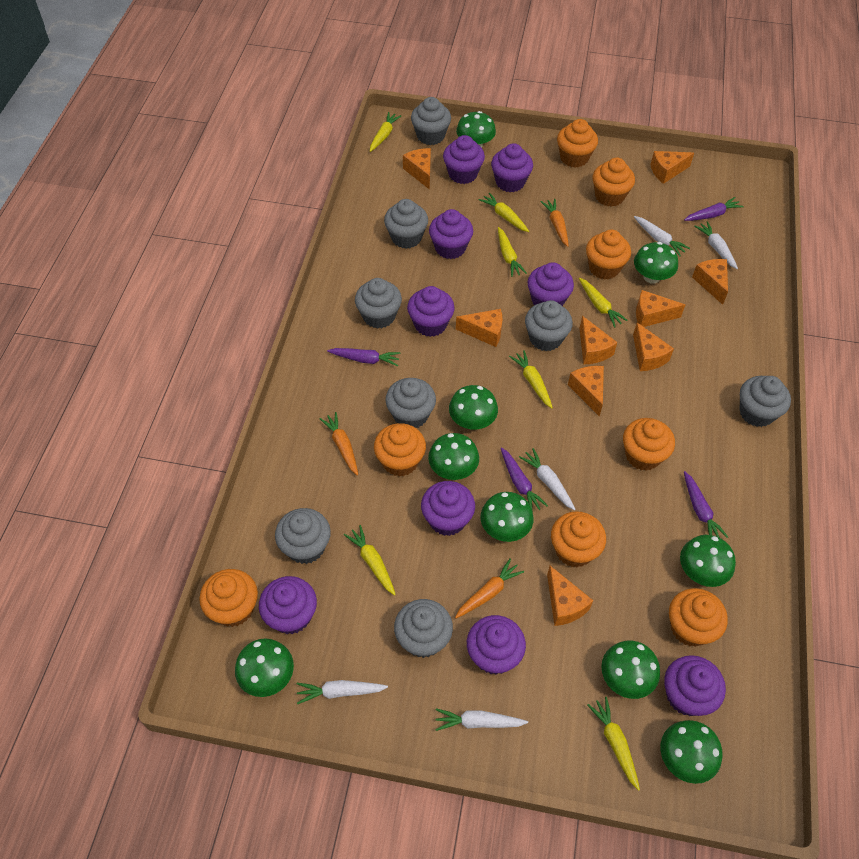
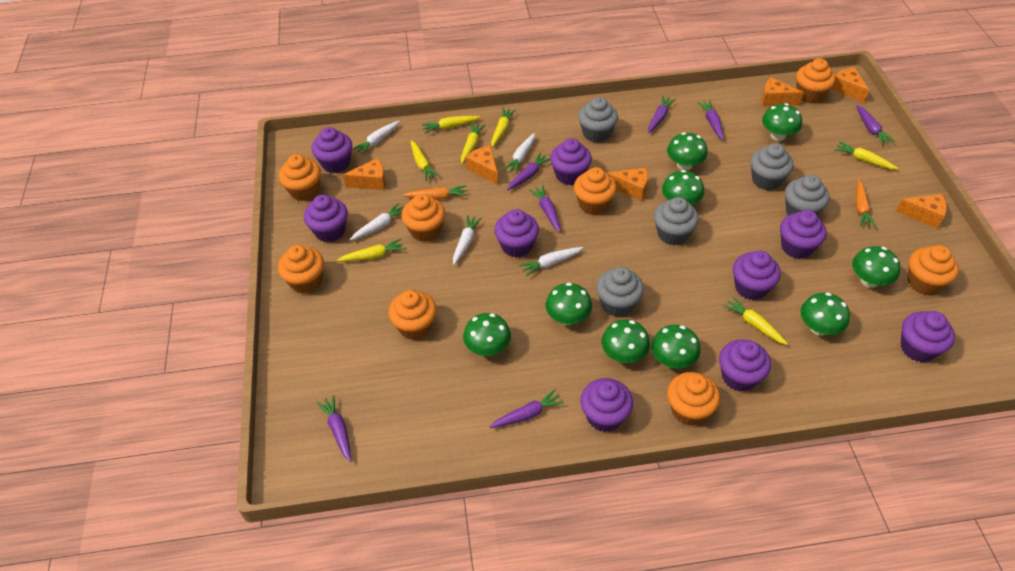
grey cupcake: 8 -> 5
orange carrot: 3 -> 2
orange cheese: 9 -> 6
purple carrot: 4 -> 7

